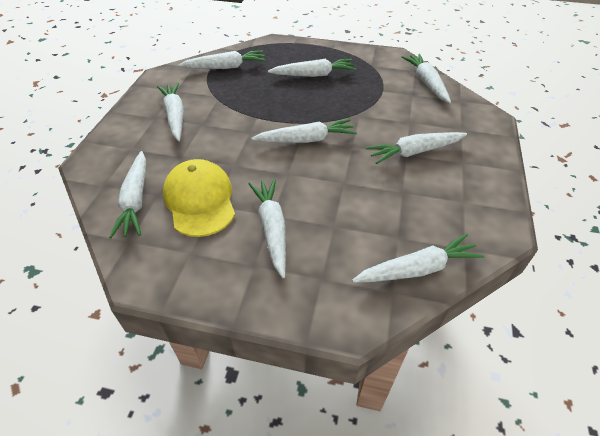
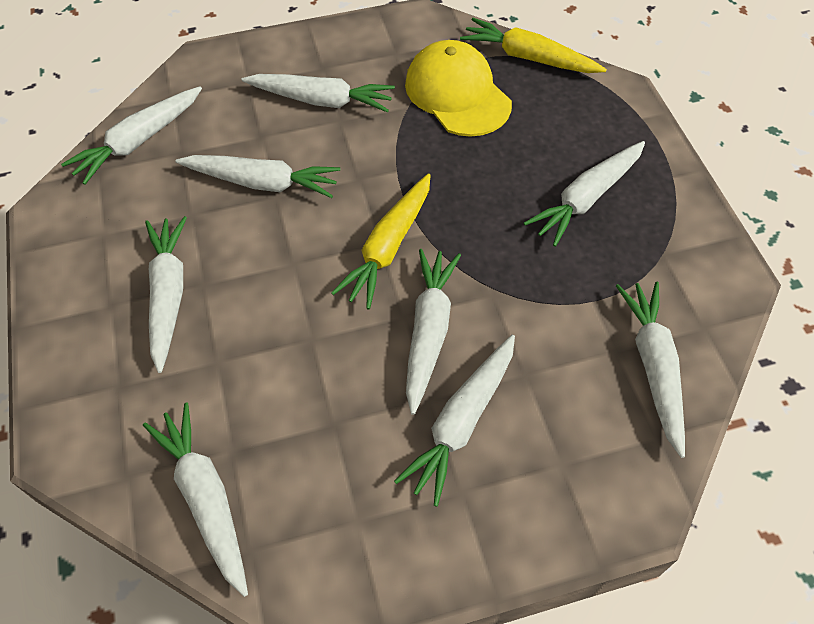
yellow carrot: 0 -> 2

